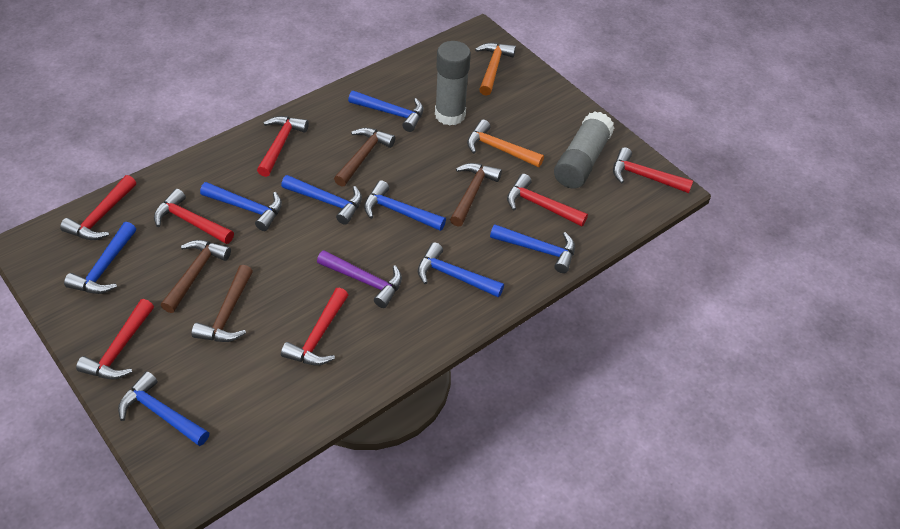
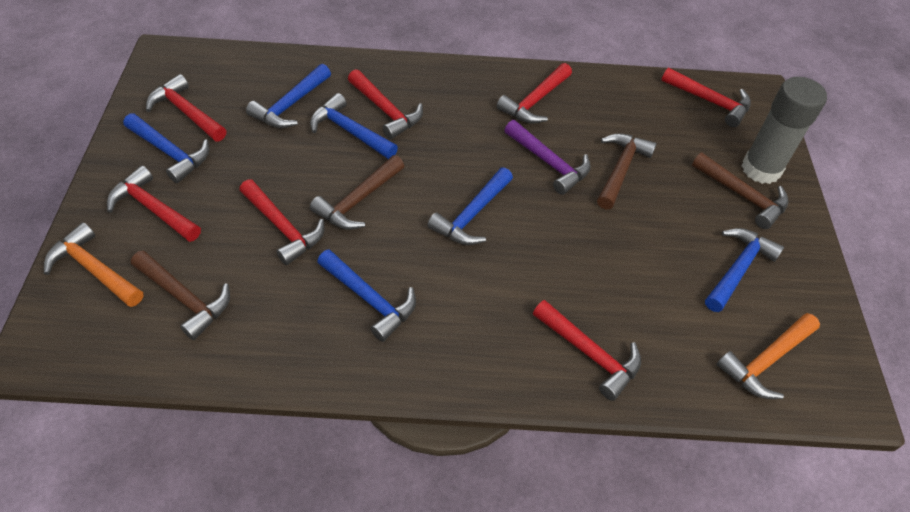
blue hammer: 8 -> 6
grey glue stick: 2 -> 1

